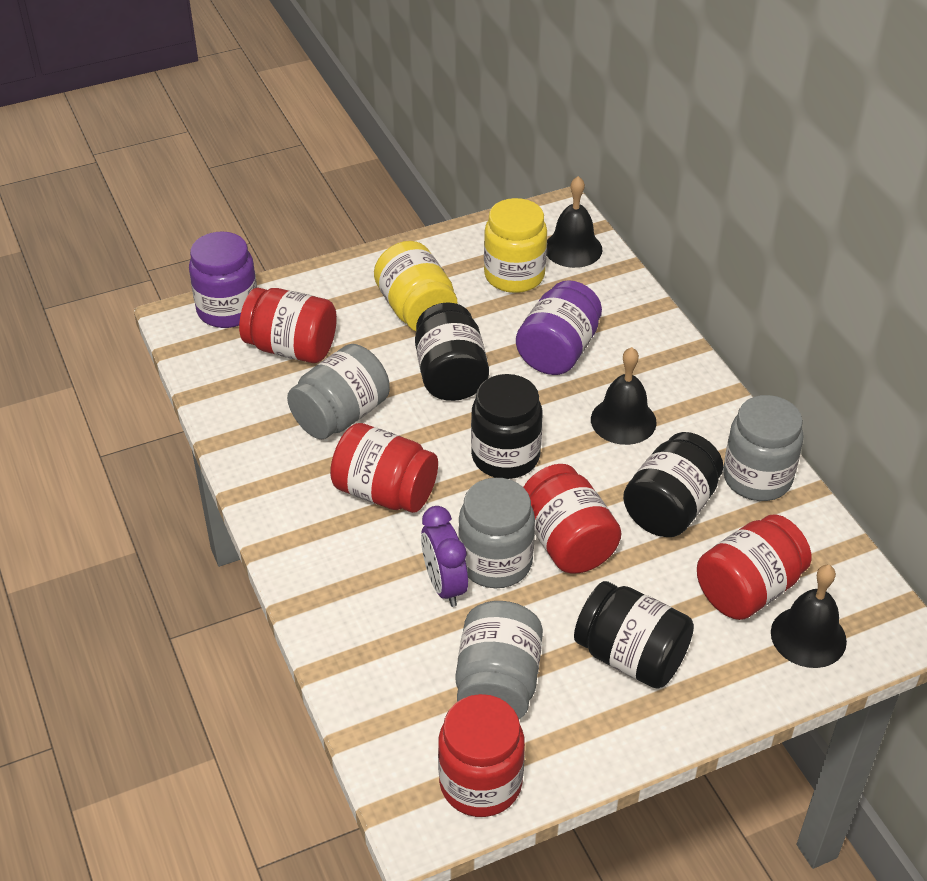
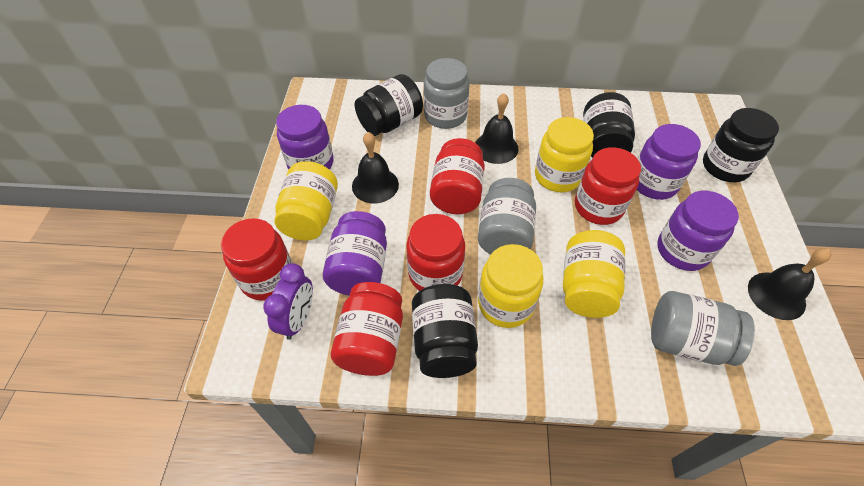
grey jar: 4 -> 3
purple jar: 2 -> 4
yellow jar: 2 -> 4

